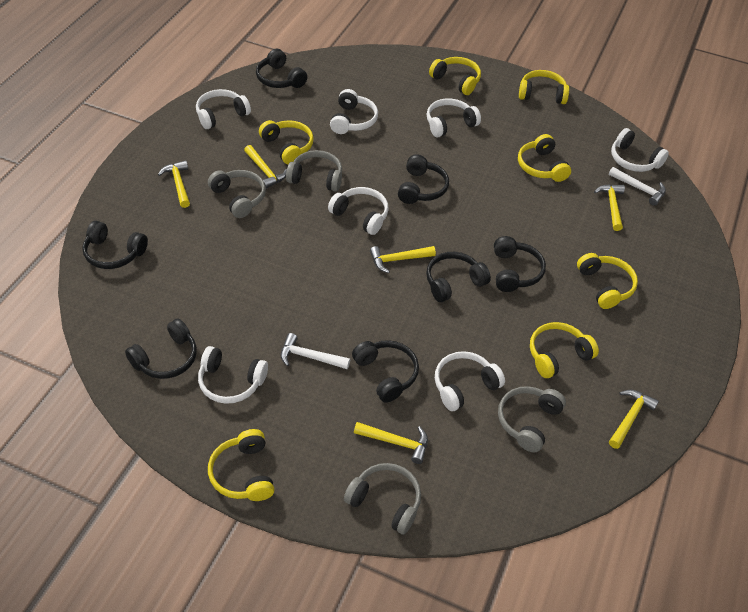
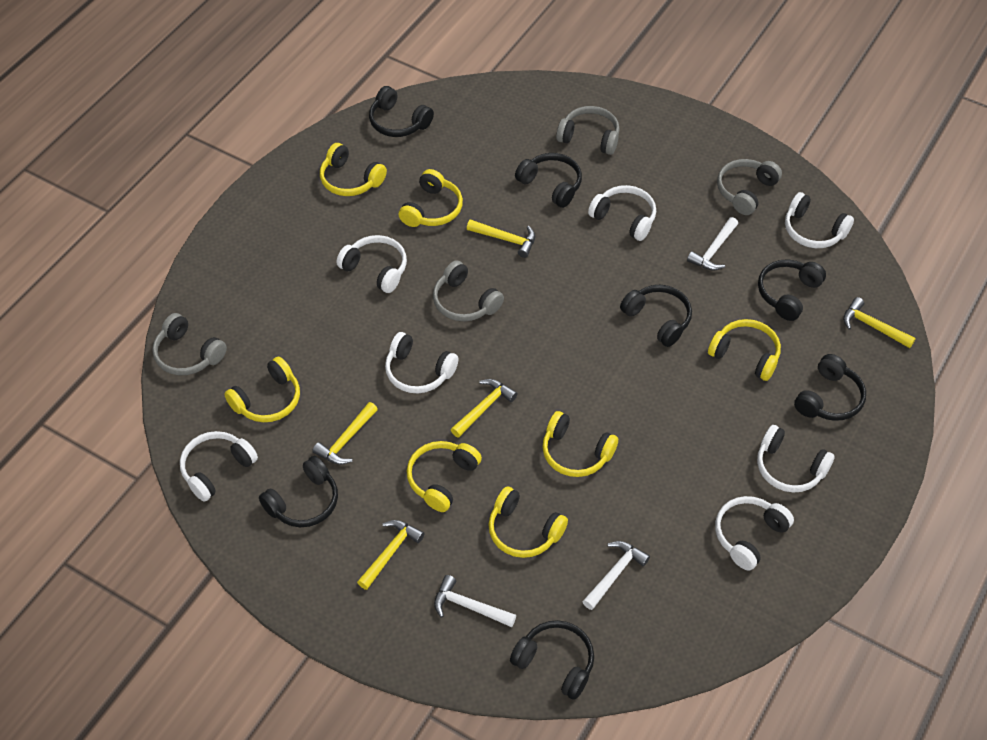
white hammer: 2 -> 3
yellow hammer: 6 -> 5

